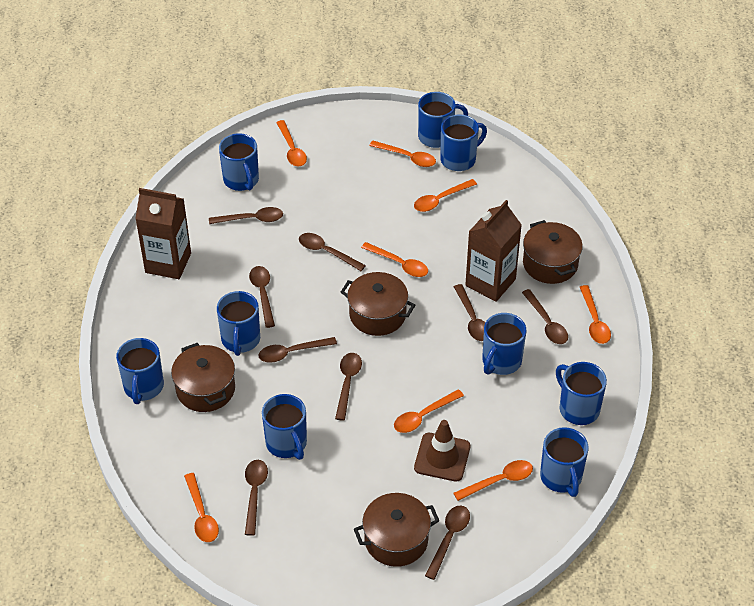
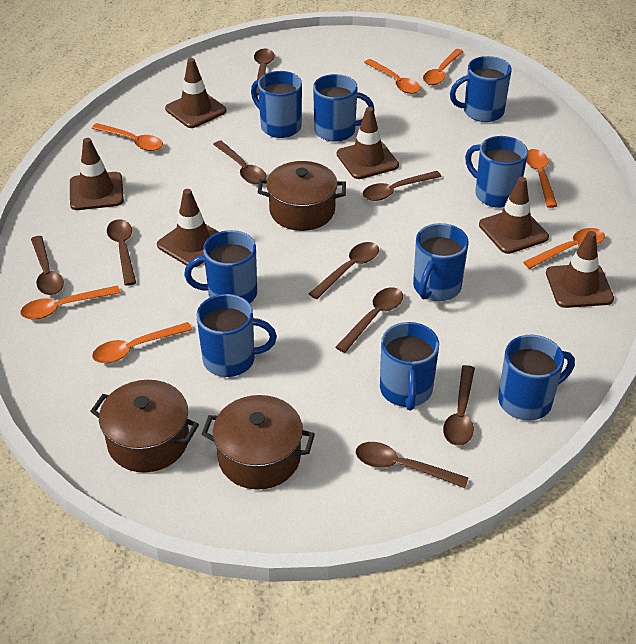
brown carton: 2 -> 0
brown pot: 4 -> 3
brown traffic cone: 1 -> 6
orange spoon: 8 -> 7

